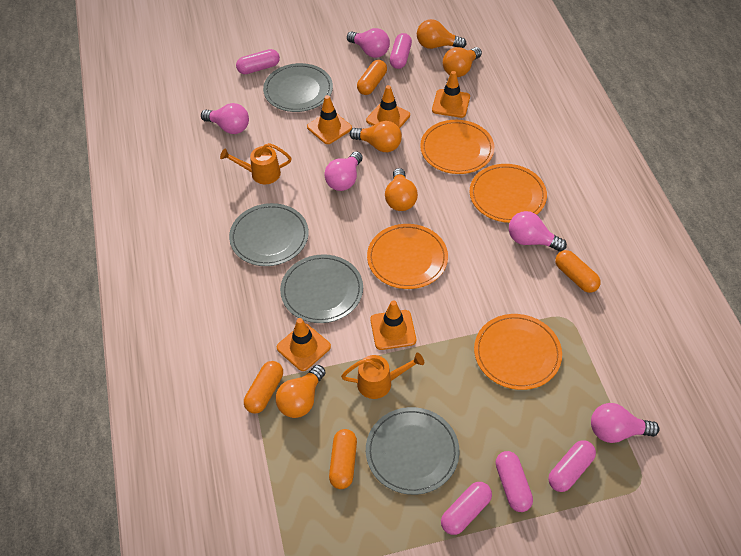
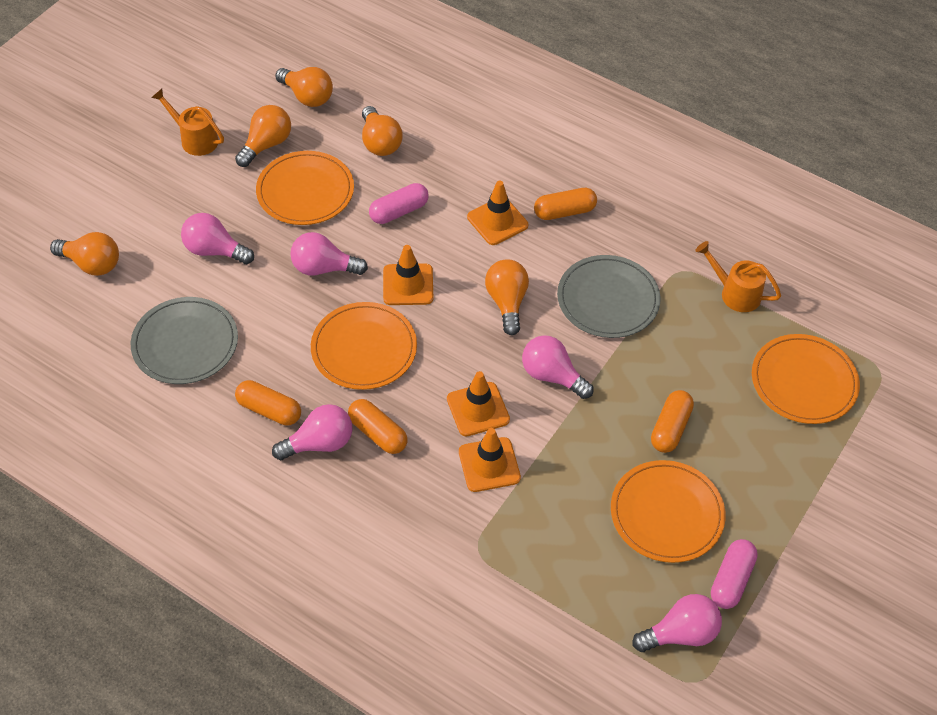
grey plate: 4 -> 2
orange traffic cone: 5 -> 4
pink capsule: 5 -> 2

